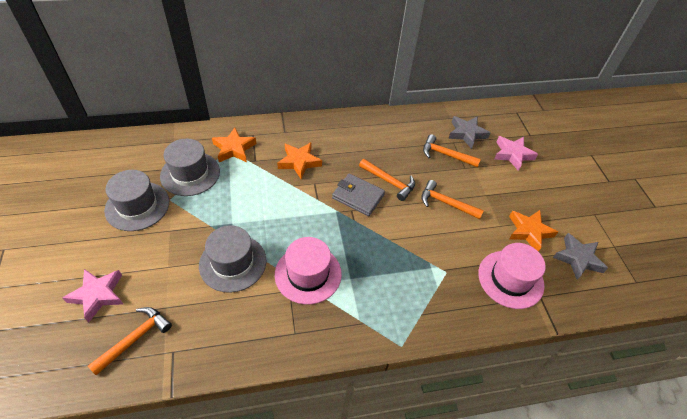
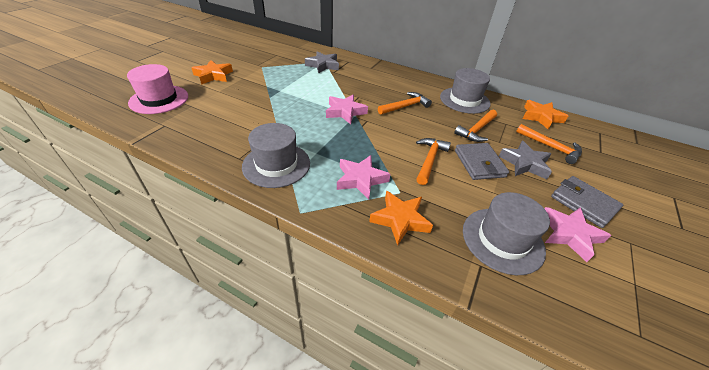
grey wallet: 1 -> 2
pink hat: 2 -> 1
pink star: 2 -> 3

